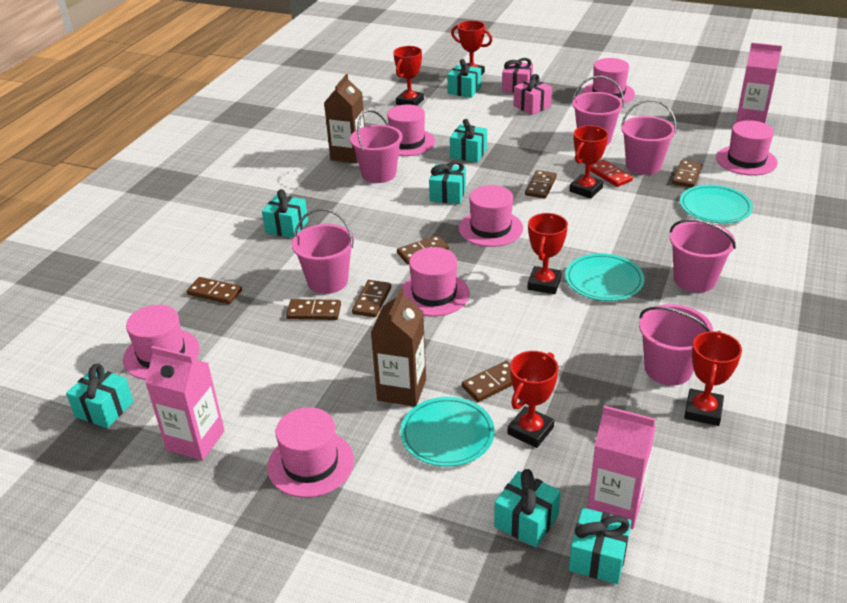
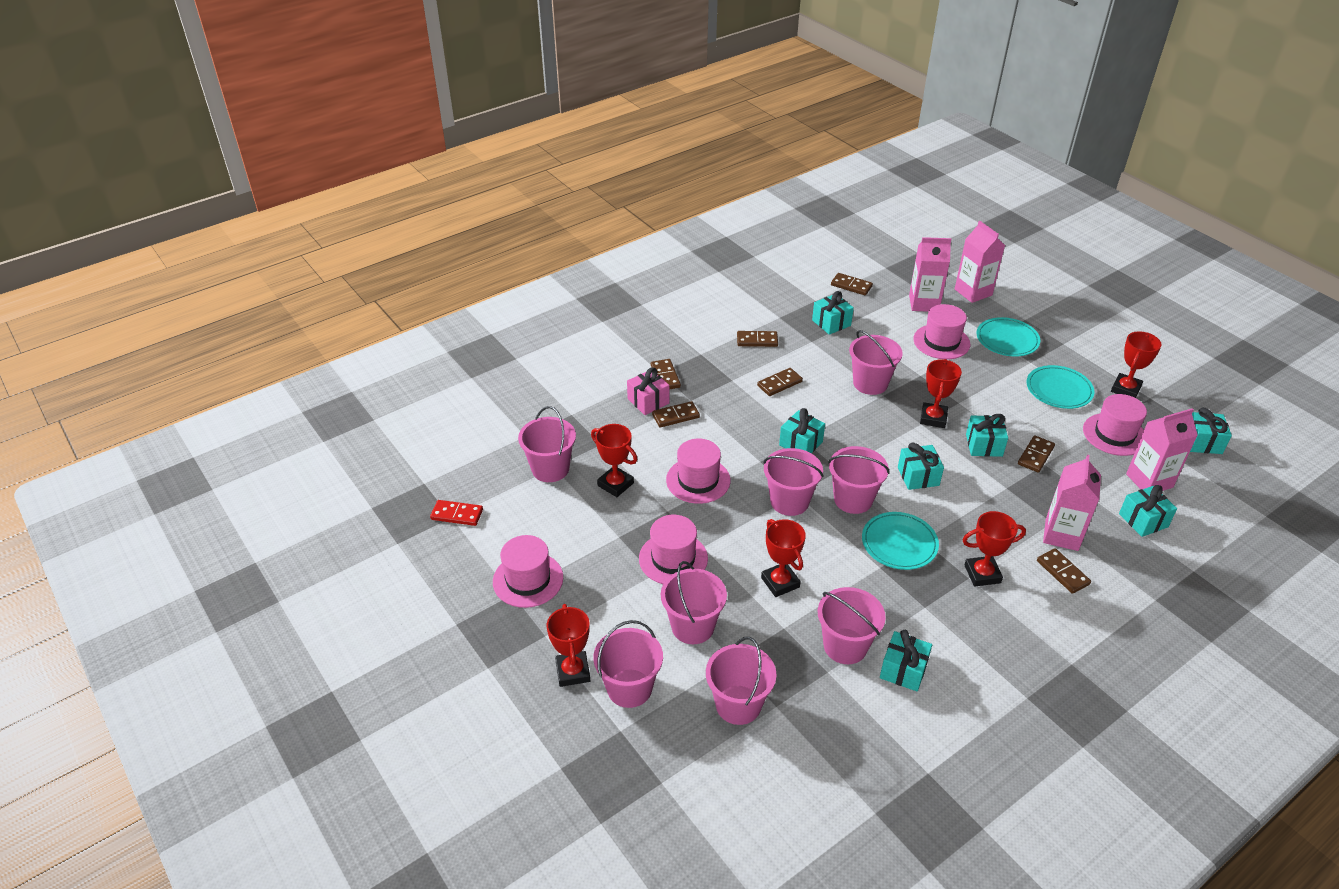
brown carton: 2 -> 0
pink bucket: 6 -> 8
pink carton: 3 -> 4
pink gift: 2 -> 1
pink hat: 7 -> 5

